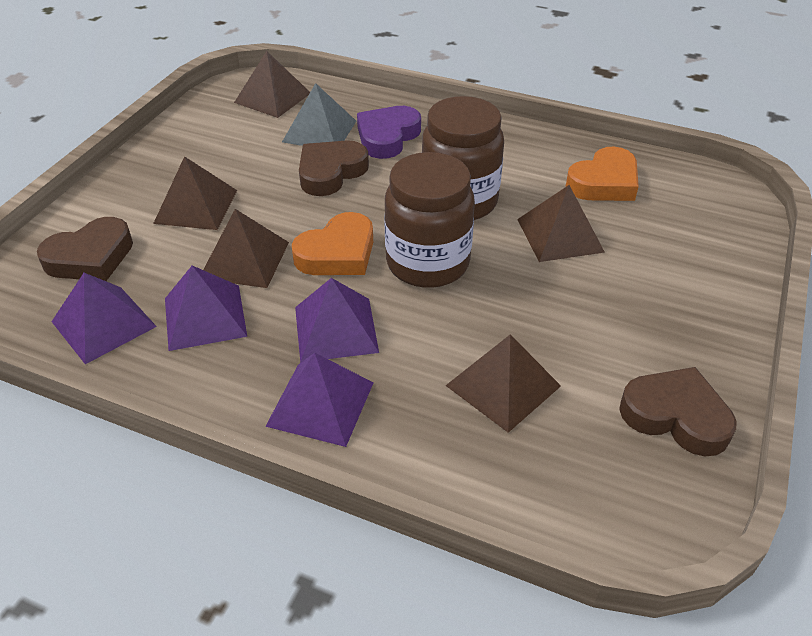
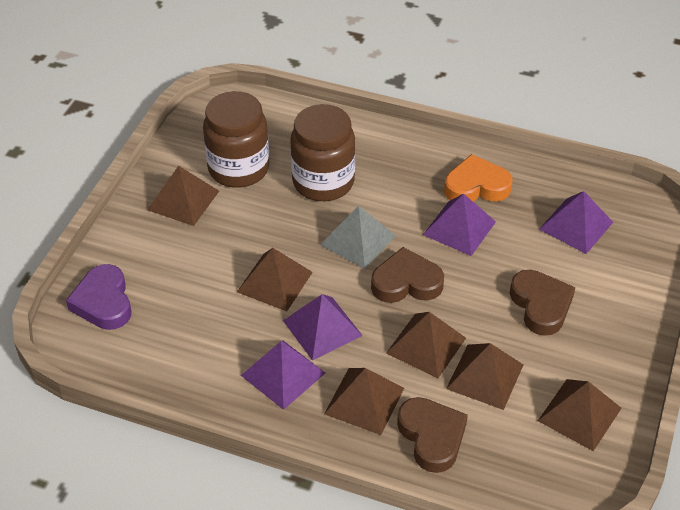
brown pyramid: 5 -> 6
orange heart: 2 -> 1

